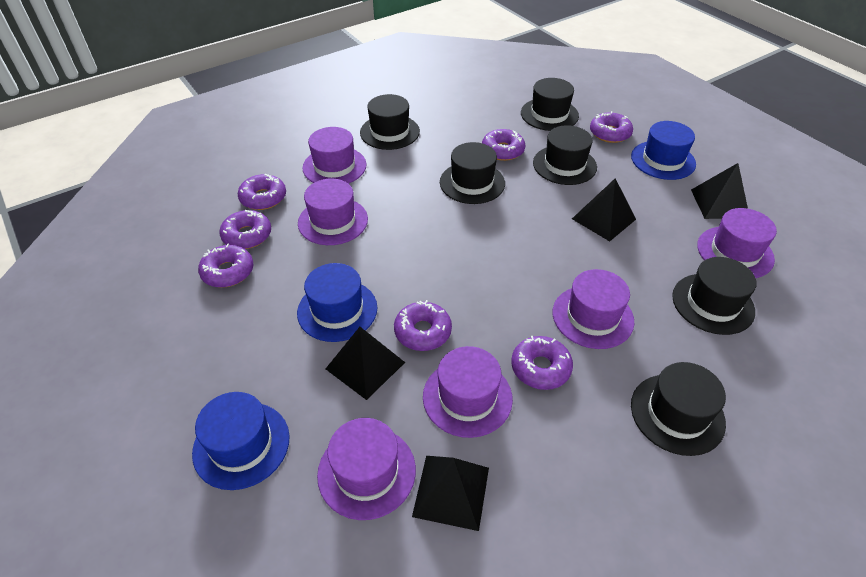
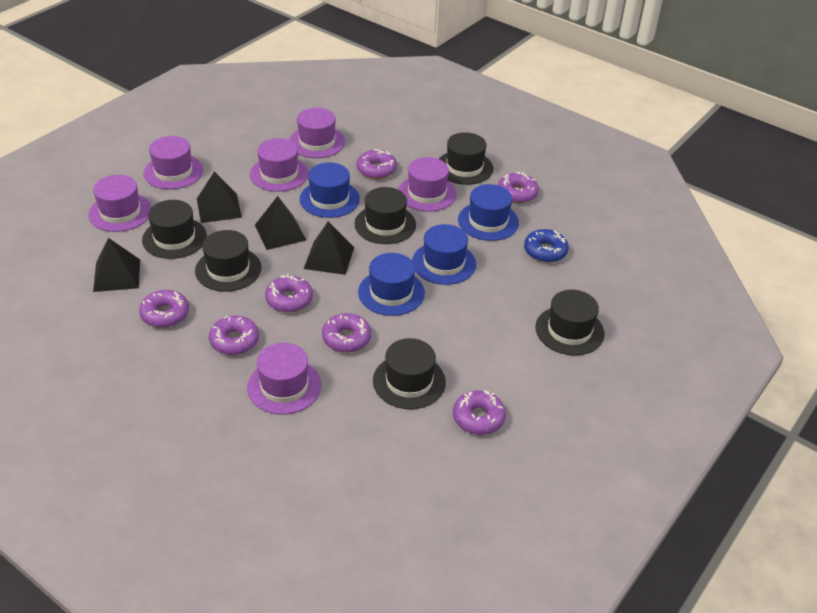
blue donut: 0 -> 1
blue hat: 3 -> 4

